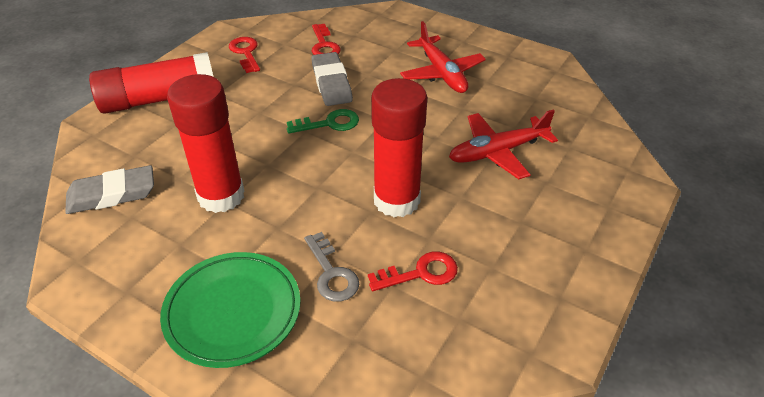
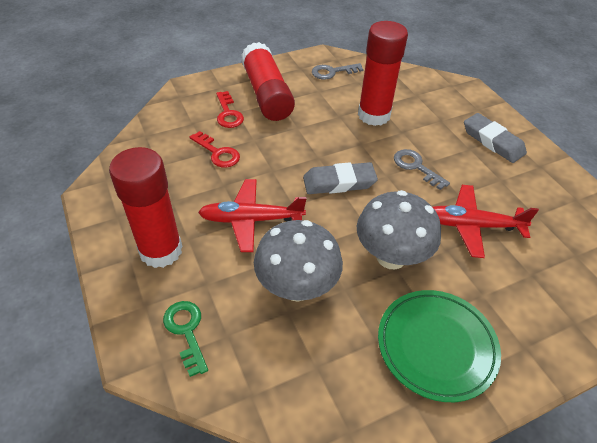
grey key: 1 -> 2
grey mushroom: 0 -> 2
red key: 3 -> 2

